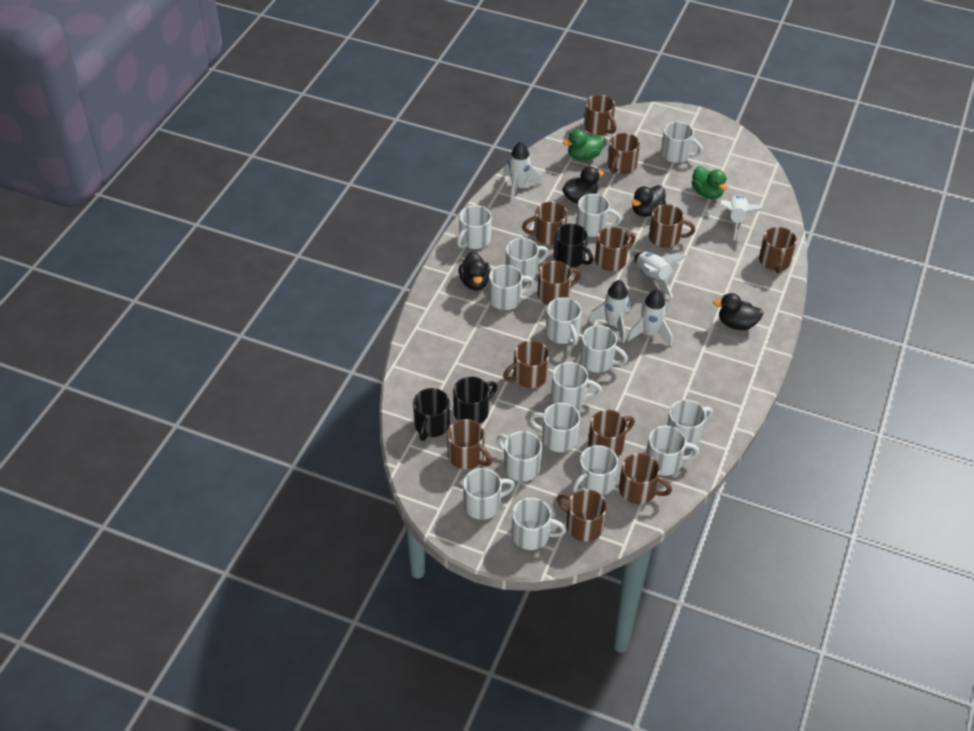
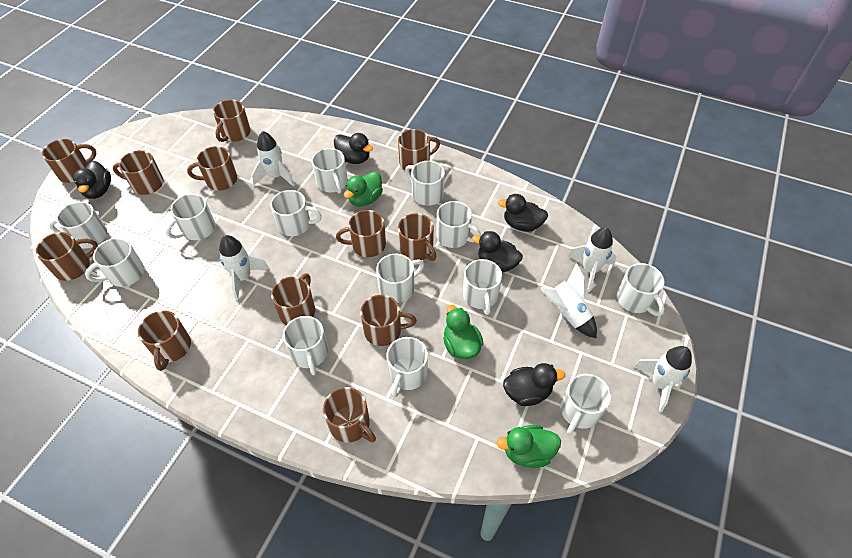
black duck: 4 -> 5
black mug: 3 -> 0
green duck: 2 -> 3
white mug: 15 -> 13

